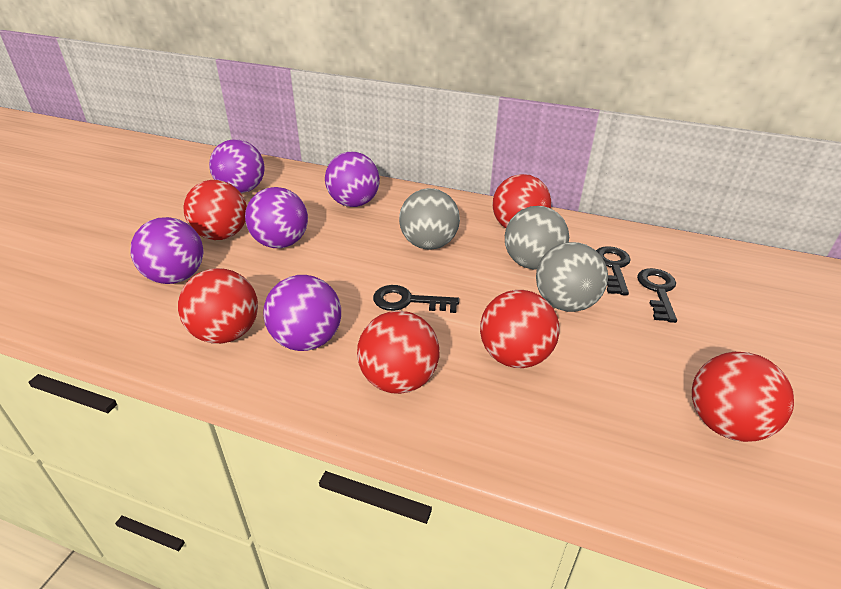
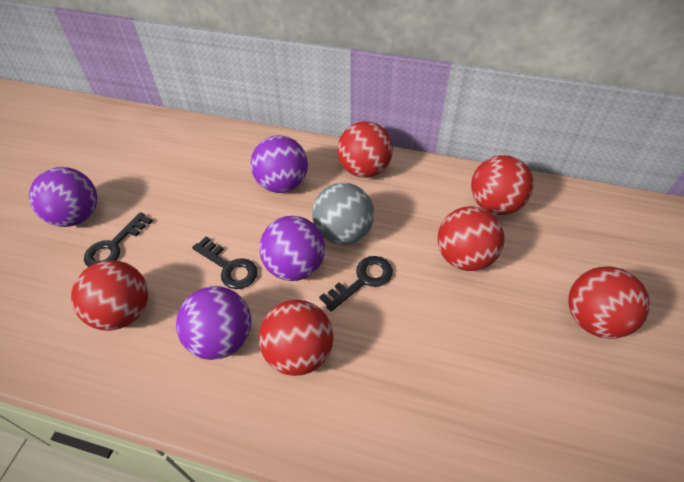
grey ball: 3 -> 1
purple ball: 5 -> 4

